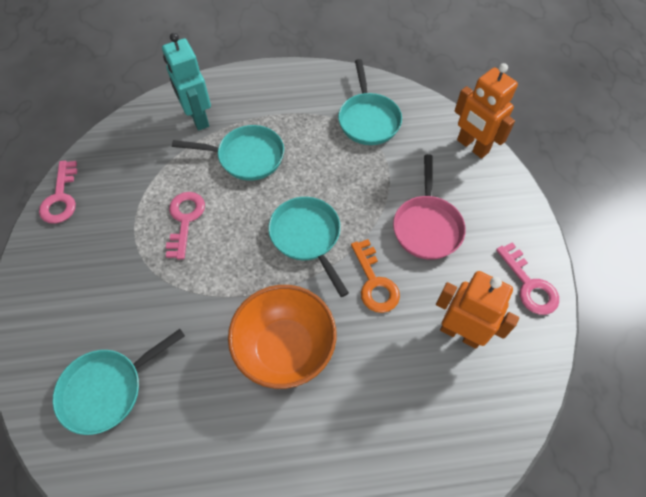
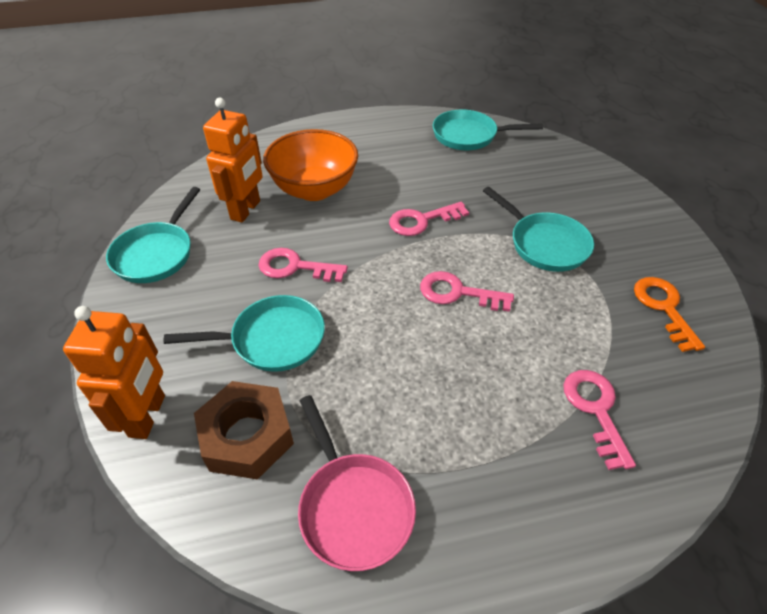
brown nut: 0 -> 1
pink key: 3 -> 4
turquoise robot: 1 -> 0

